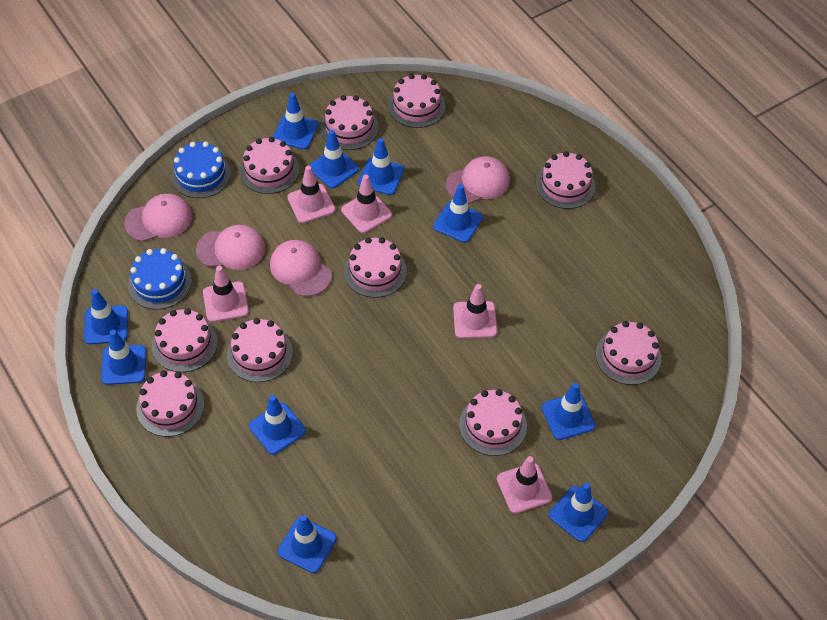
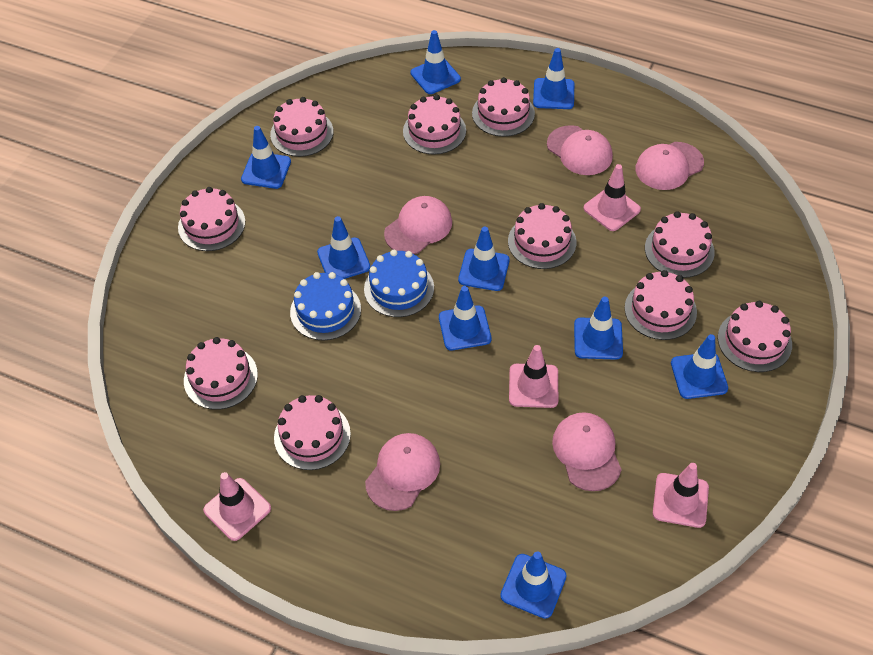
blue traffic cone: 10 -> 9
pink cap: 4 -> 5
pink traffic cone: 5 -> 4

